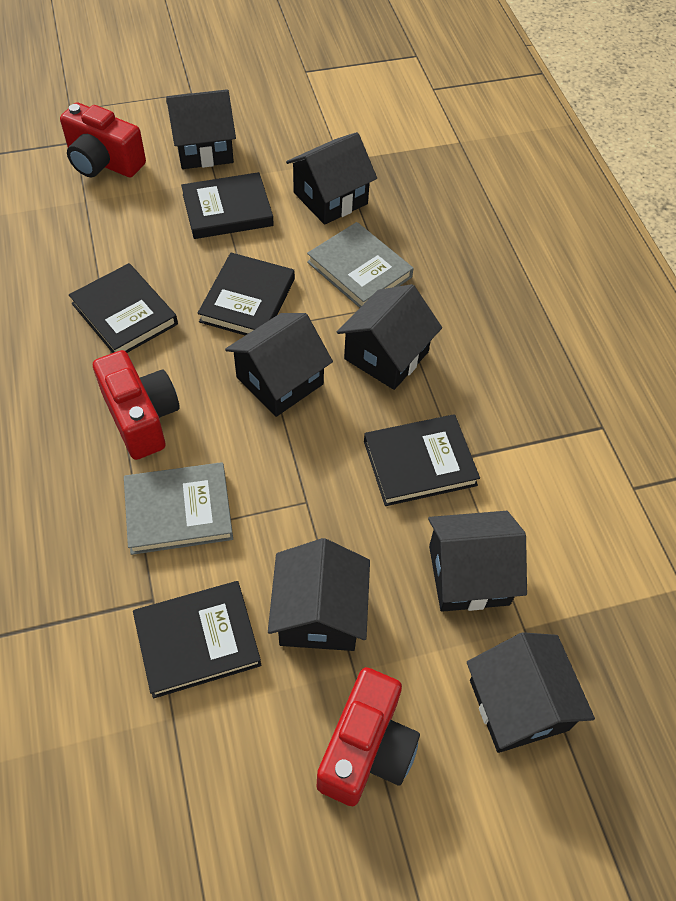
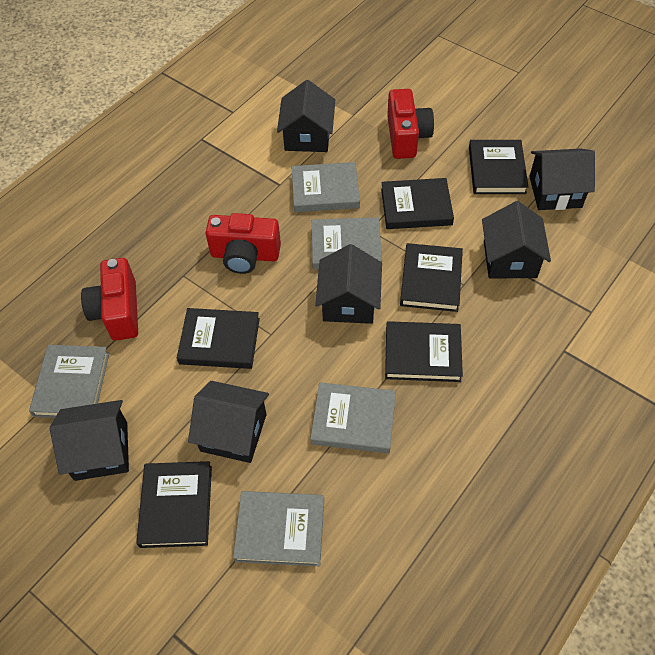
black book: 5 -> 6
black house: 7 -> 6
grey book: 2 -> 5

